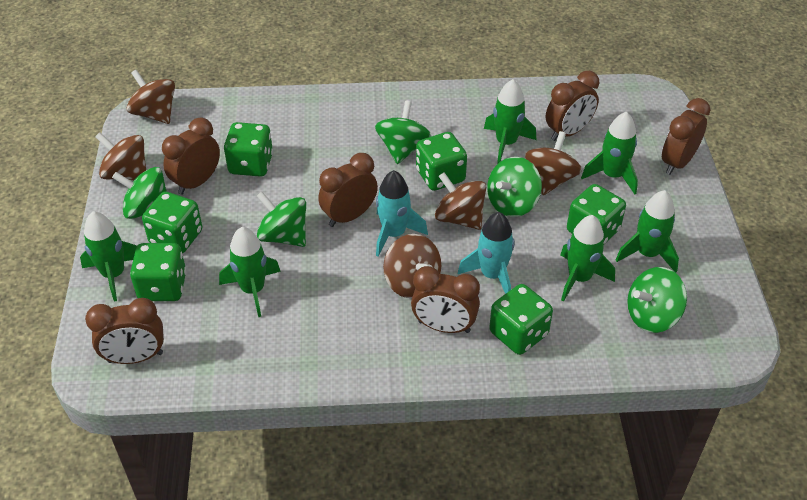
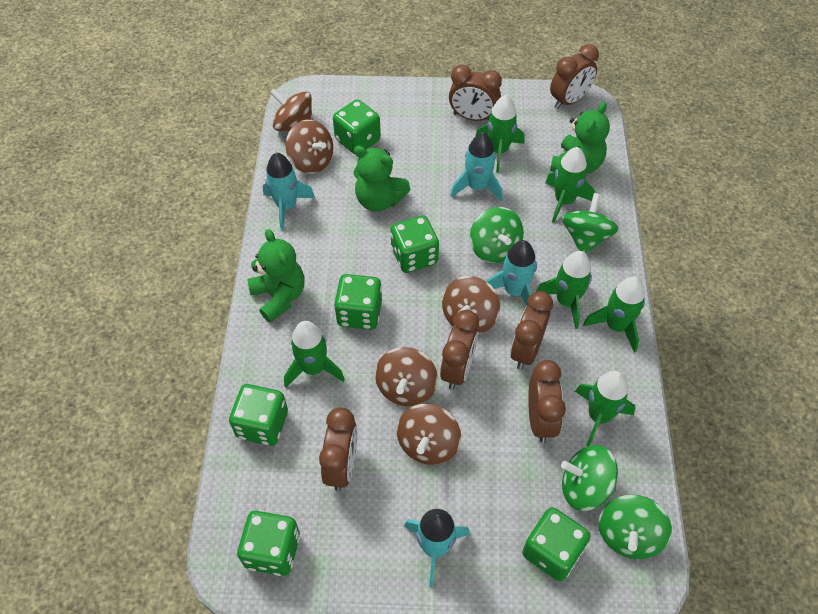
green spinning top: 5 -> 4
green teddy bear: 0 -> 3
turquoise rocket: 2 -> 4

